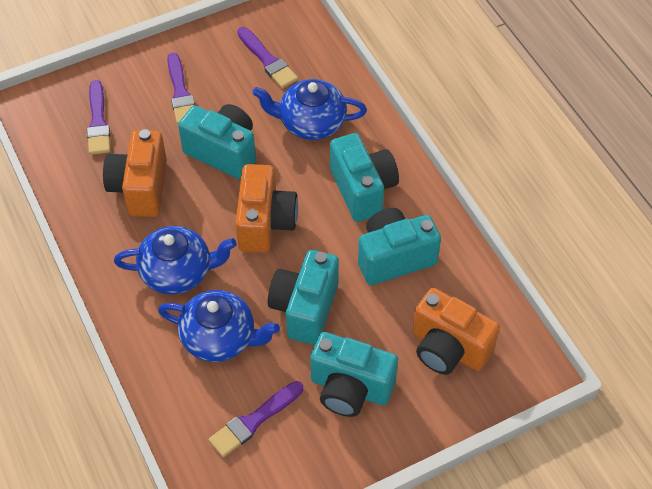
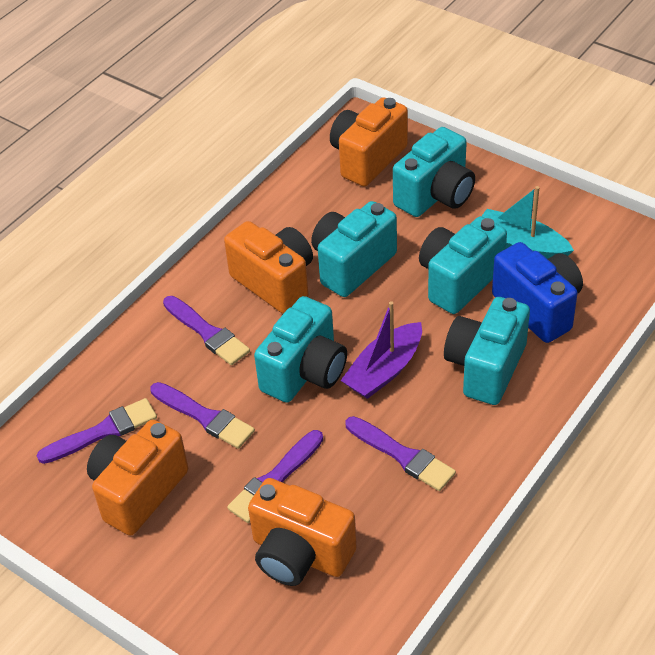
blue camera: 0 -> 1
blue teapot: 3 -> 0
orange camera: 3 -> 4
purple boat: 0 -> 1
purple brush: 4 -> 5
turquoise boat: 0 -> 1

